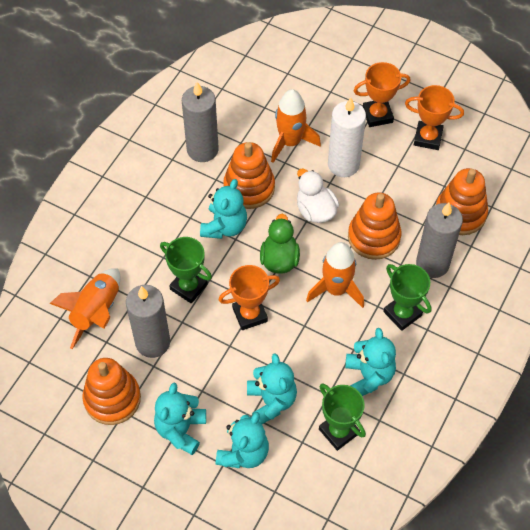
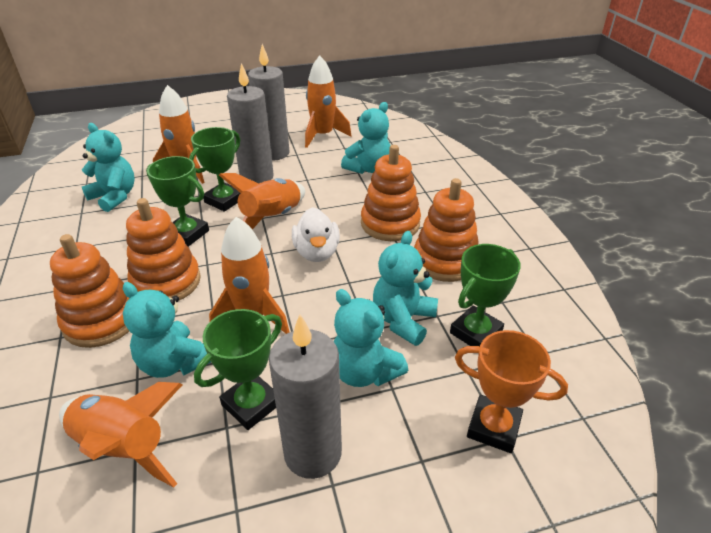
green duck: 1 -> 0
green trophy: 3 -> 4
orange rocket: 3 -> 5
orange trophy: 3 -> 1
white candle: 1 -> 0

